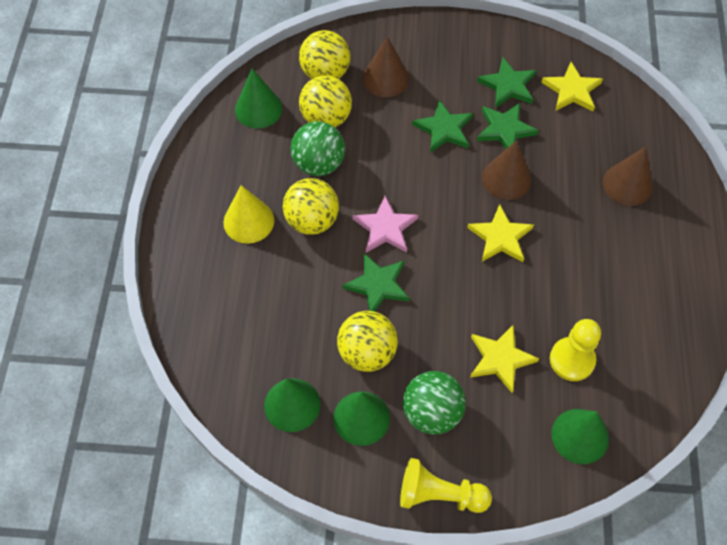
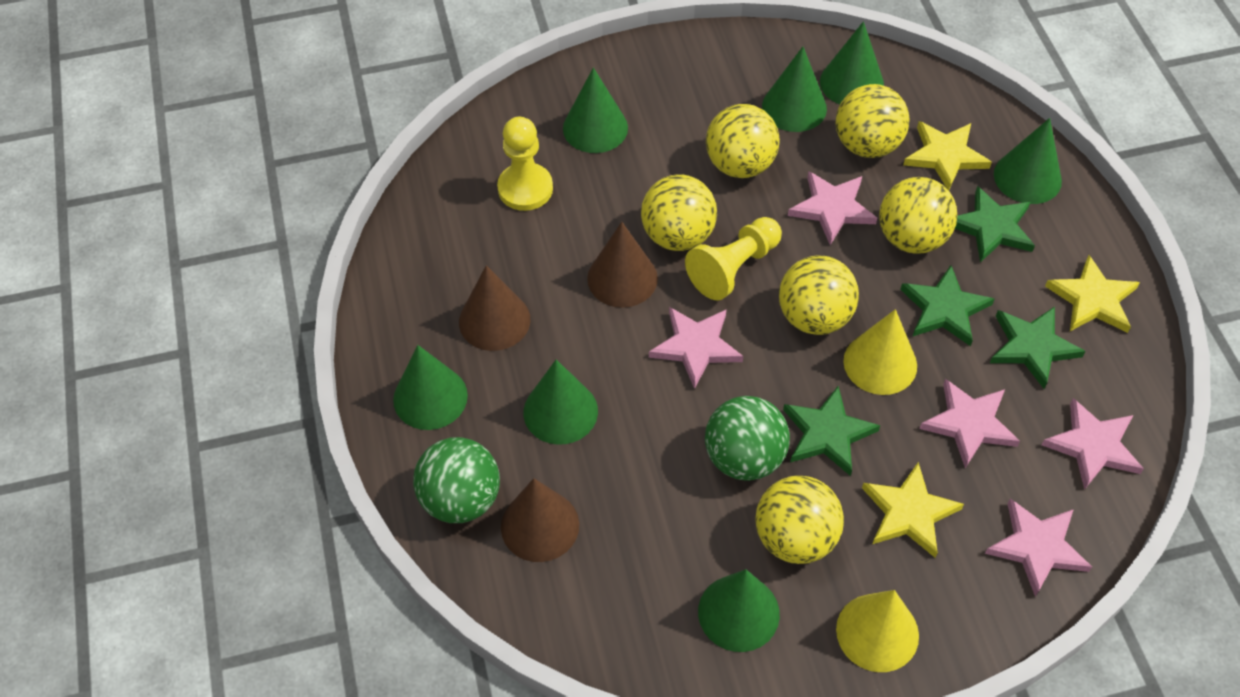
green cone: 4 -> 7
pink star: 1 -> 5
yellow ball: 4 -> 6
yellow cone: 1 -> 2

